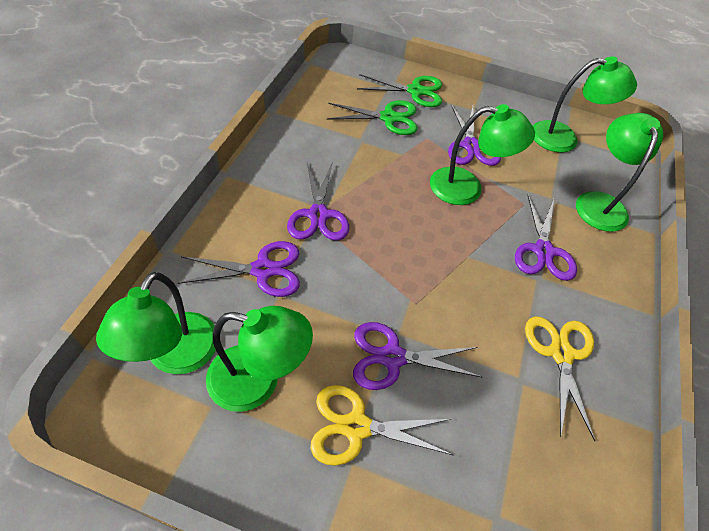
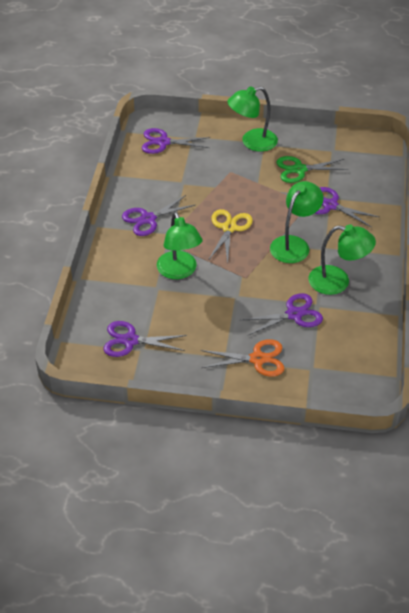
green lamp: 5 -> 4
green scissors: 2 -> 1
orange scissors: 0 -> 1
yellow scissors: 2 -> 1

